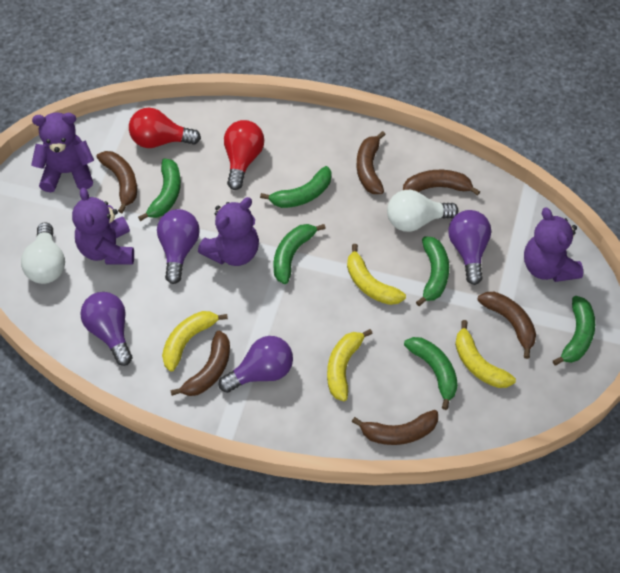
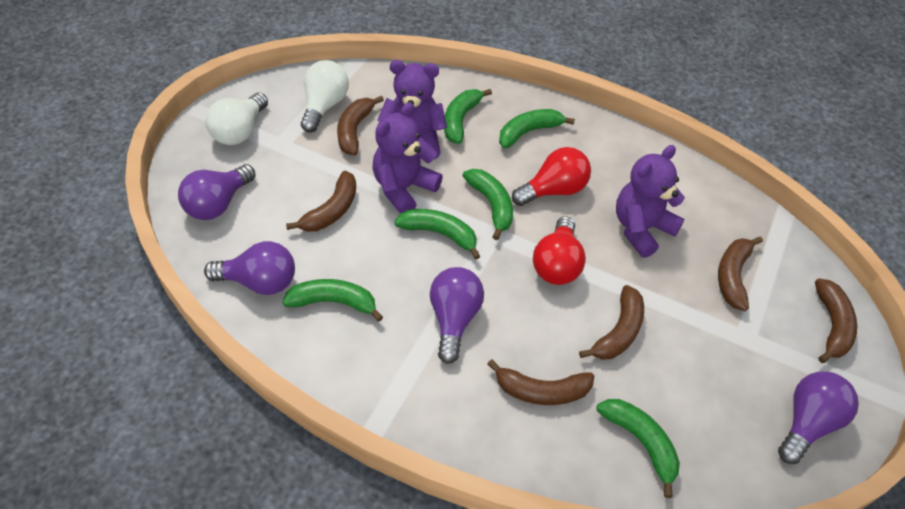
purple teddy bear: 4 -> 3
yellow banana: 4 -> 0

